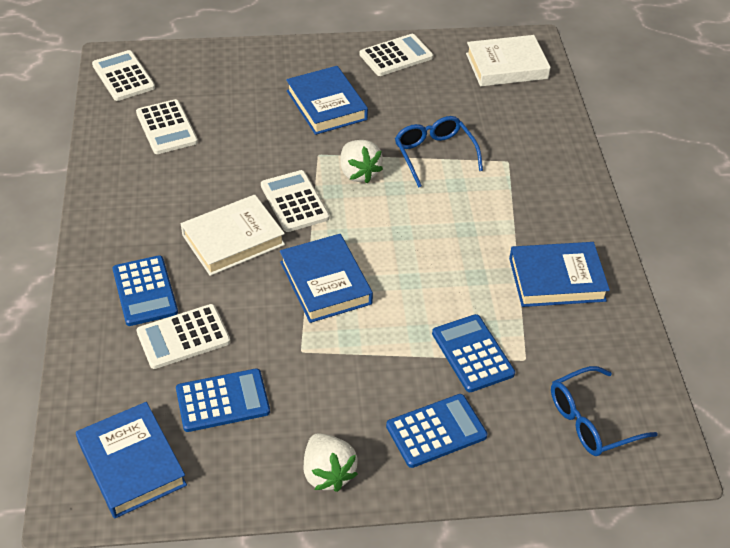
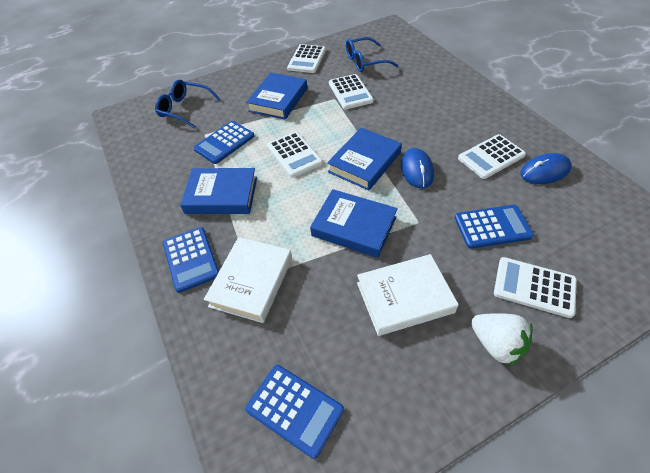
blue mouse: 0 -> 2
white strawberry: 2 -> 1

